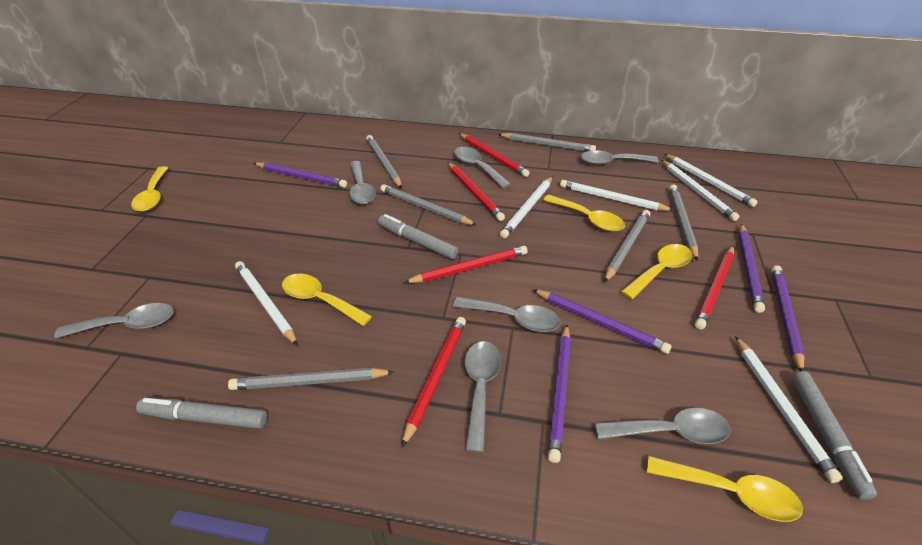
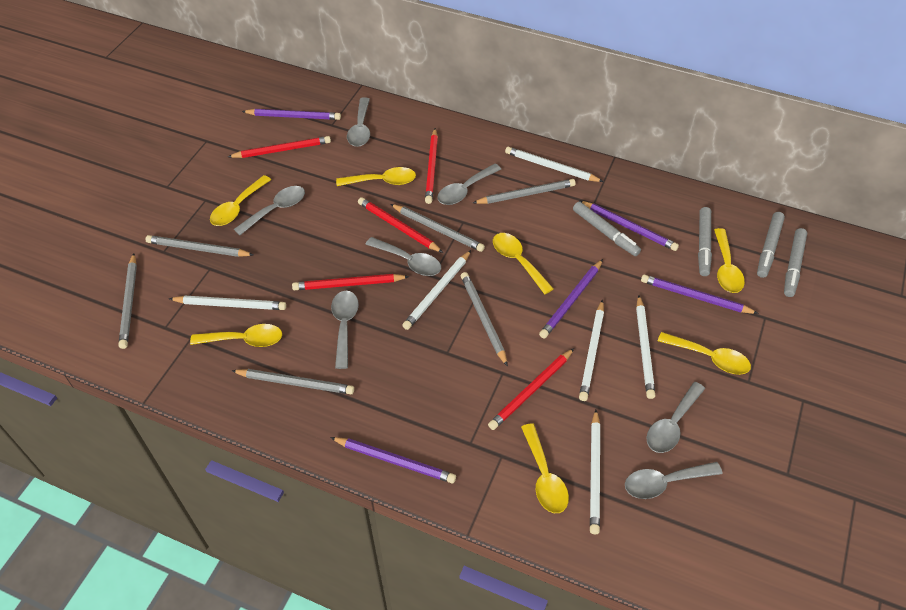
grey marker: 3 -> 4
yellow spoon: 5 -> 7

